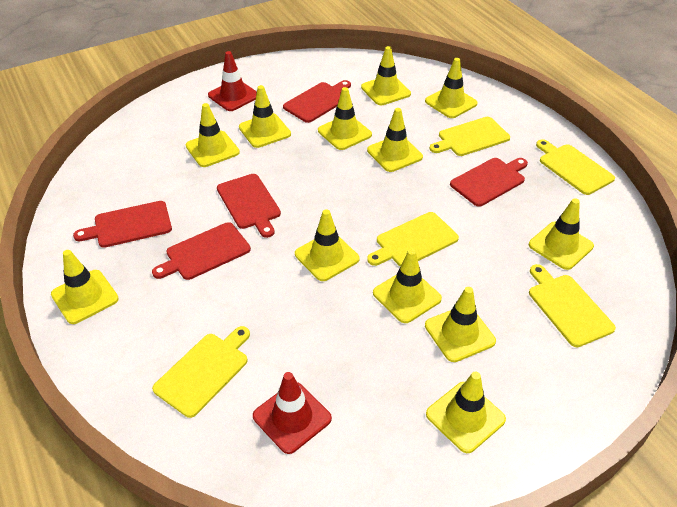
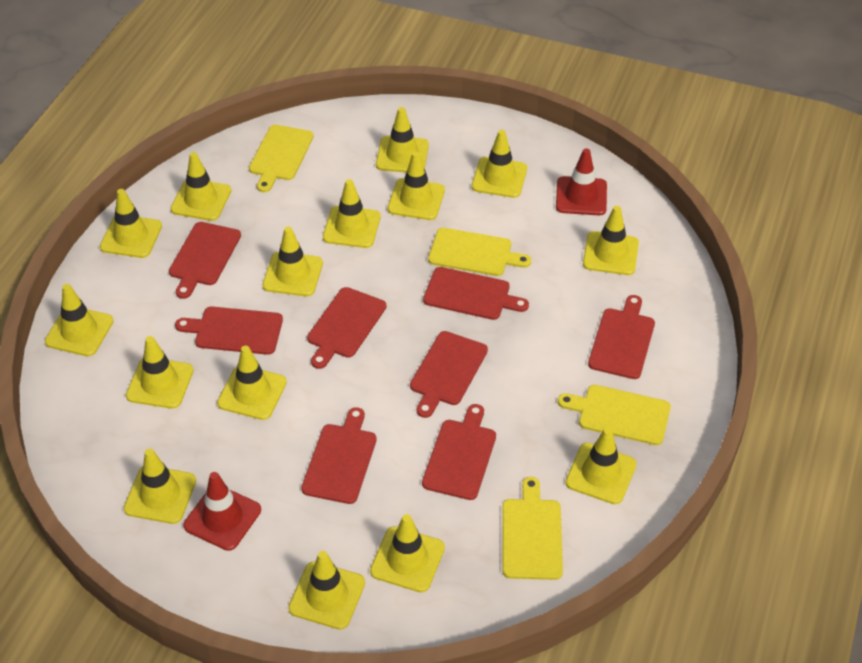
red cutting board: 5 -> 8
yellow cutting board: 5 -> 4
yellow traffic cone: 12 -> 15

